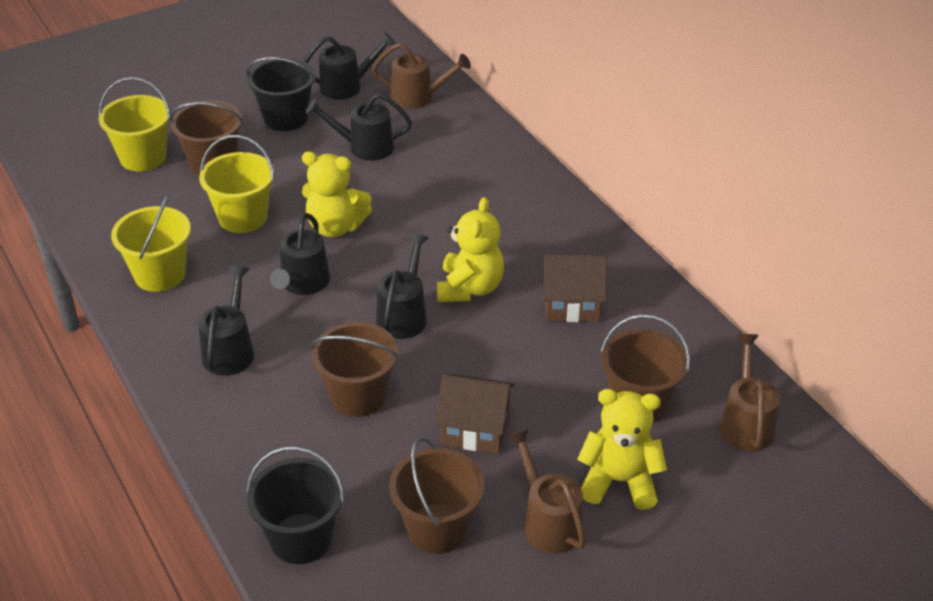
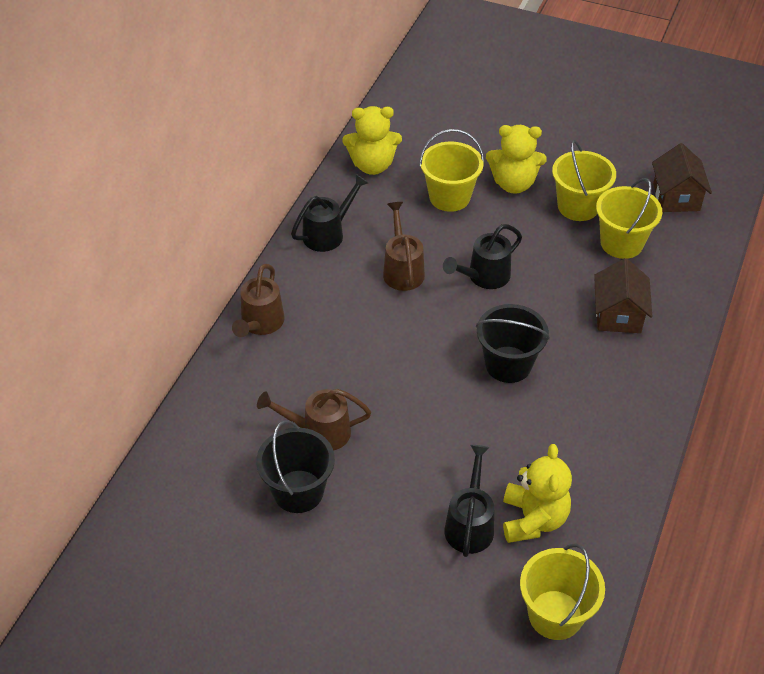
black watering can: 5 -> 3
brown bucket: 4 -> 0
yellow bucket: 3 -> 4

